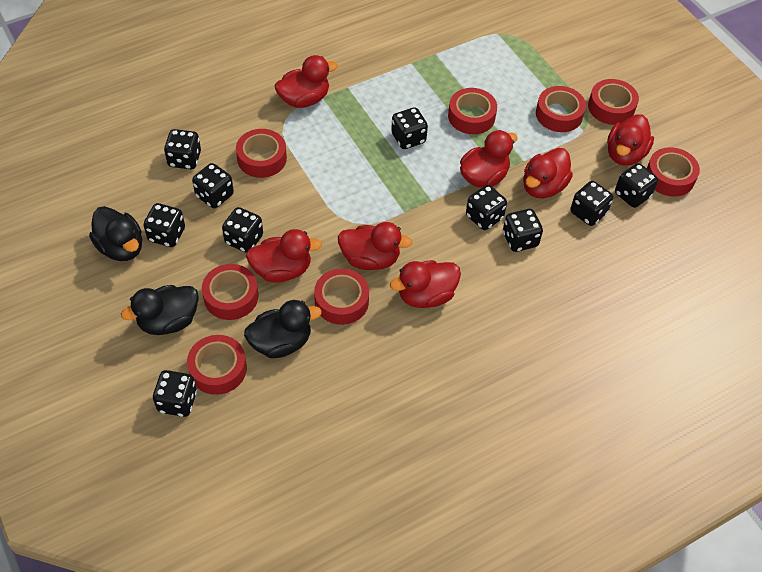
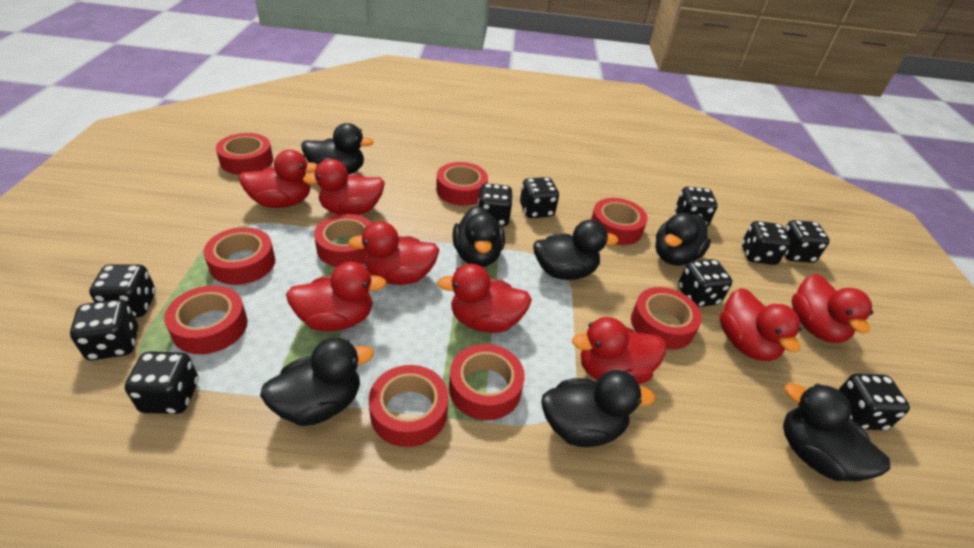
black duck: 3 -> 7
red duck: 7 -> 8
red tape: 8 -> 9

